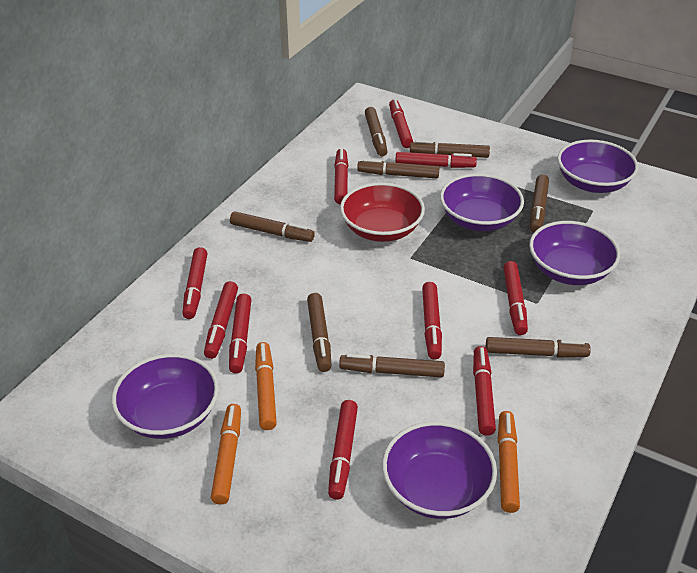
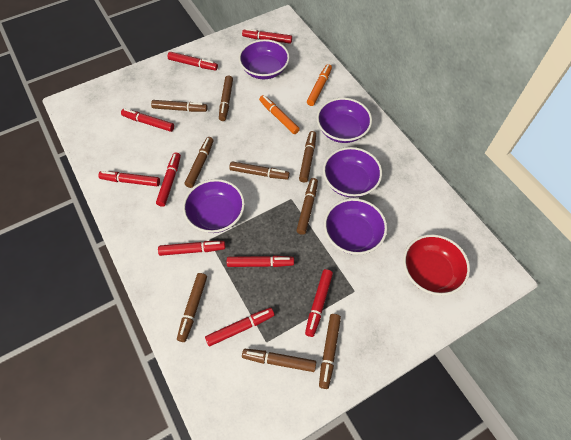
brown marker: 8 -> 9
orange marker: 3 -> 2
red marker: 10 -> 9

